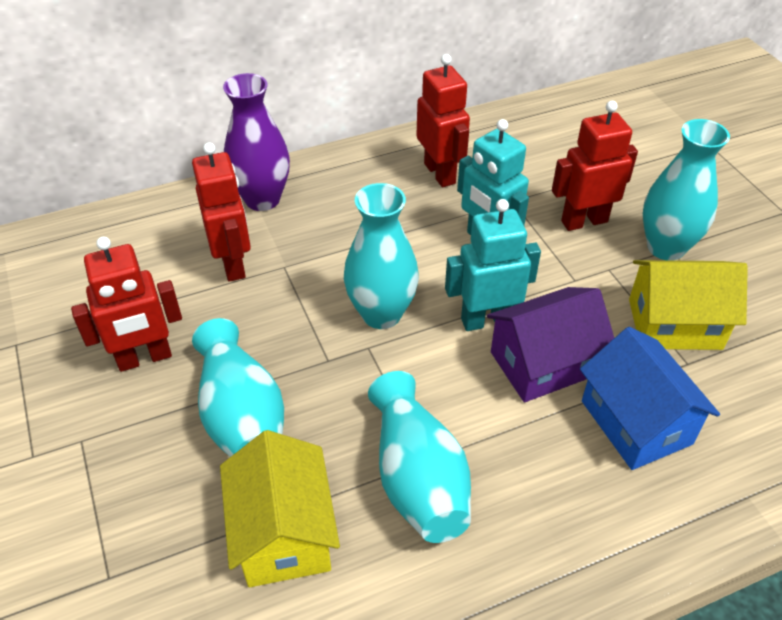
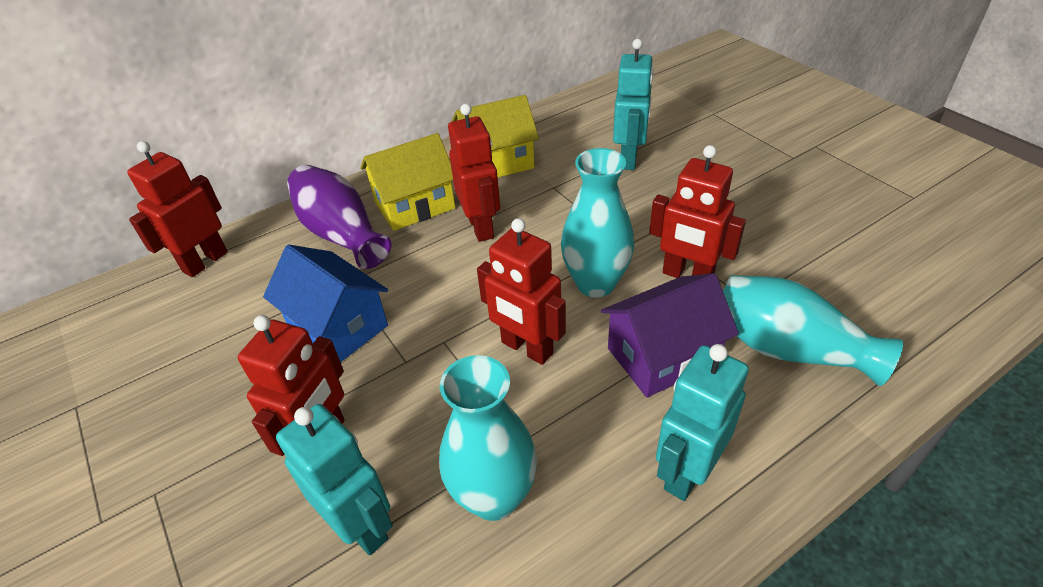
red robot: 4 -> 5
turquoise robot: 2 -> 3
turquoise vase: 4 -> 3

